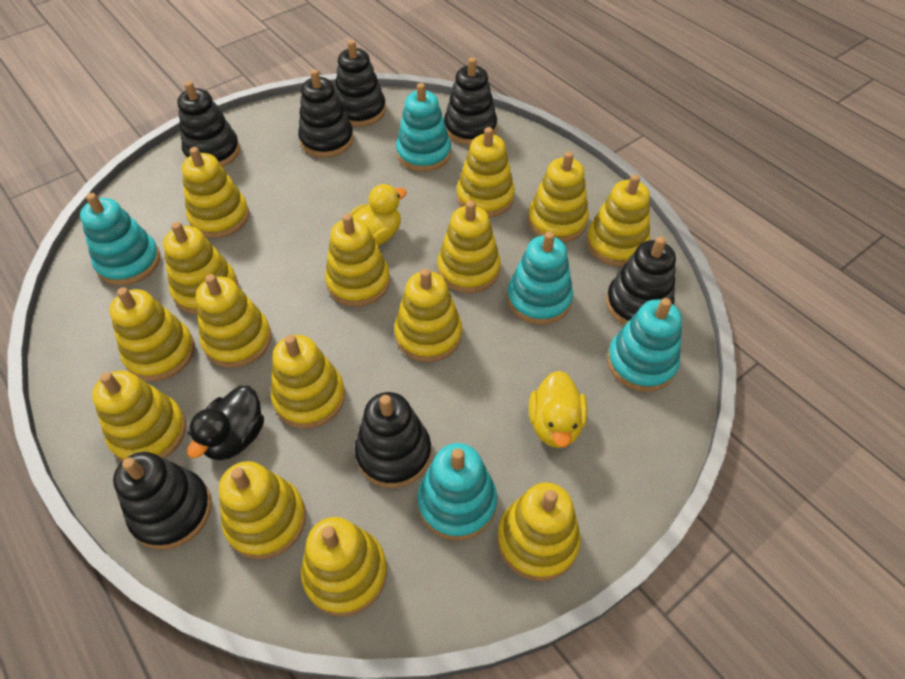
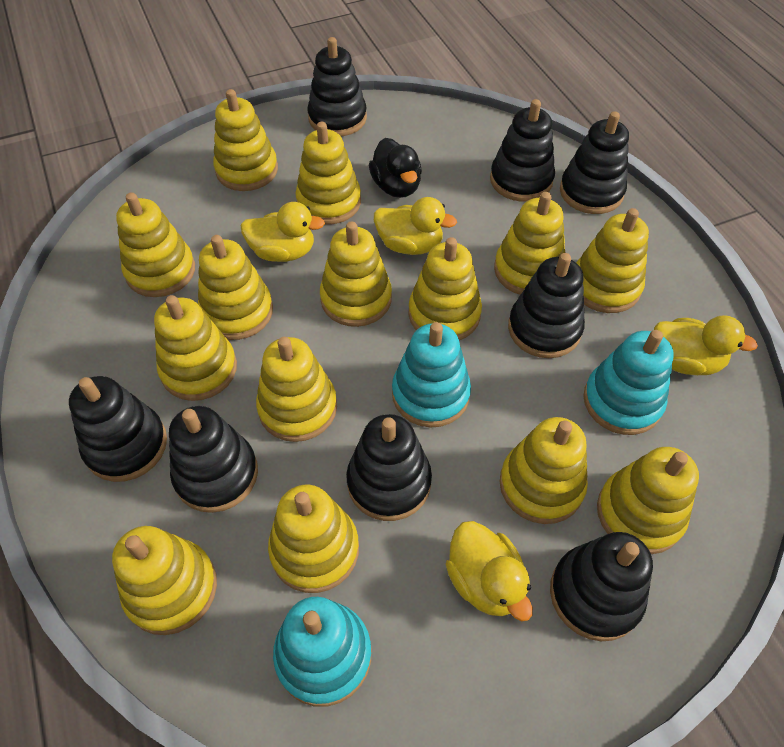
black stacking toy: 7 -> 8
turquoise stacking toy: 5 -> 3
yellow duck: 2 -> 4
yellow stacking toy: 15 -> 14

